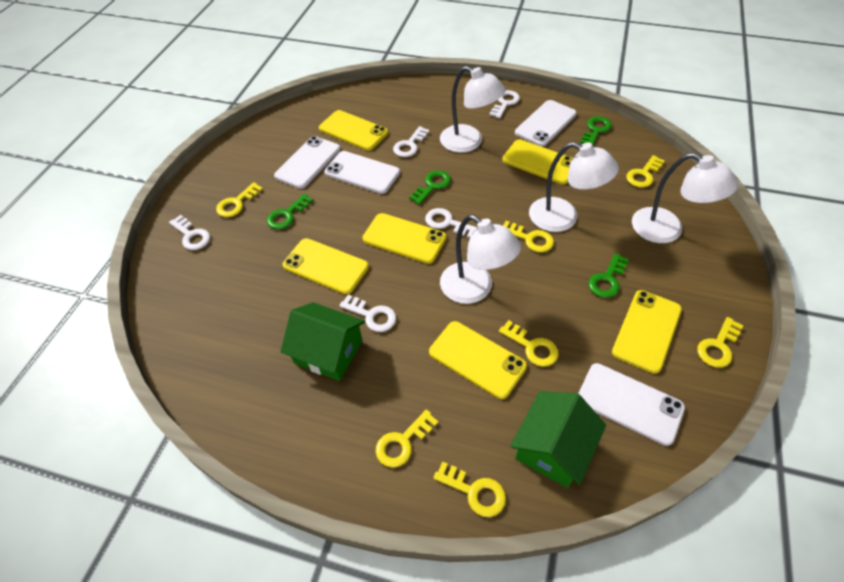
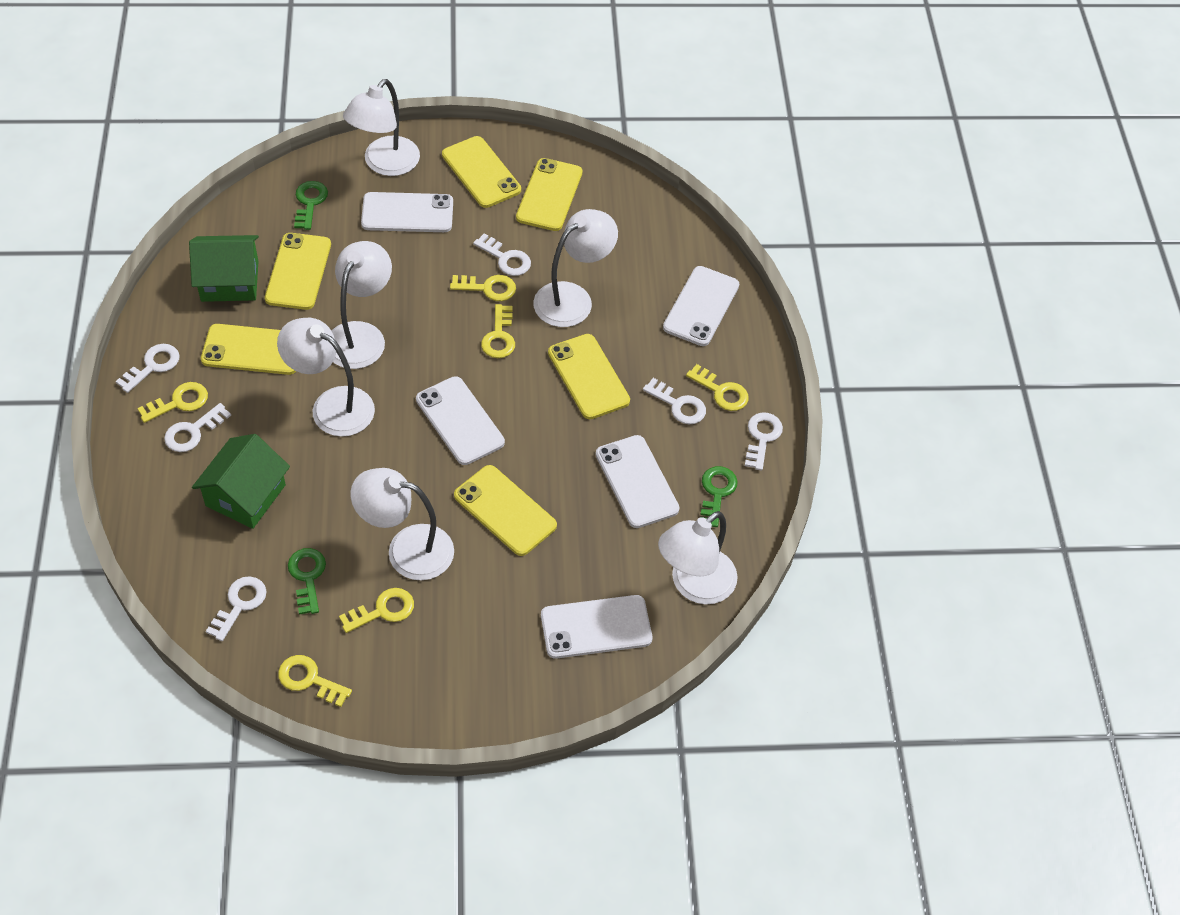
green key: 4 -> 3
white key: 5 -> 6
white lamp: 4 -> 6
white phone: 4 -> 5
yellow key: 7 -> 6

